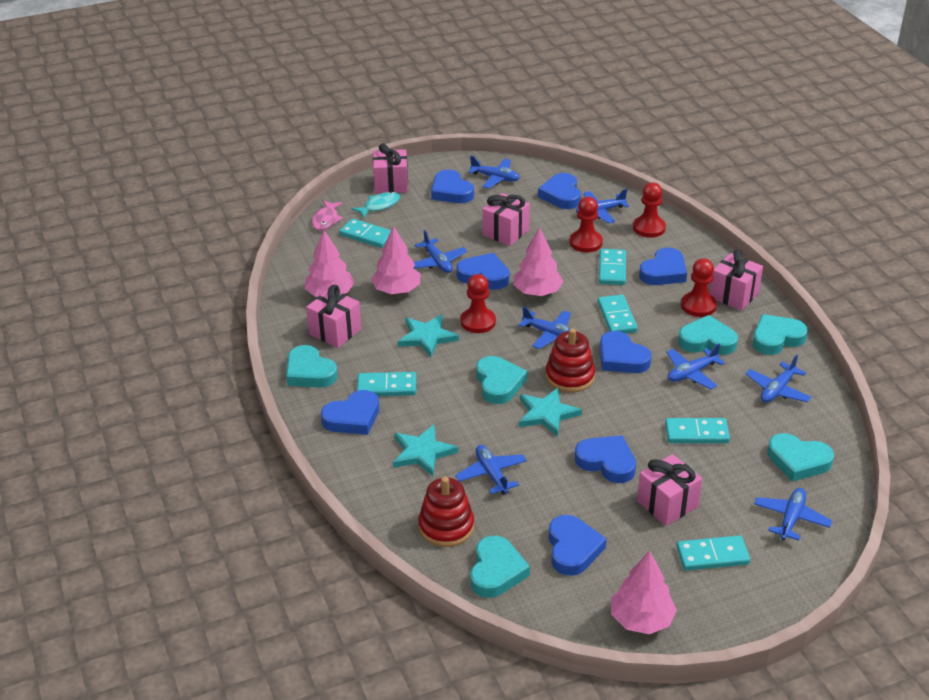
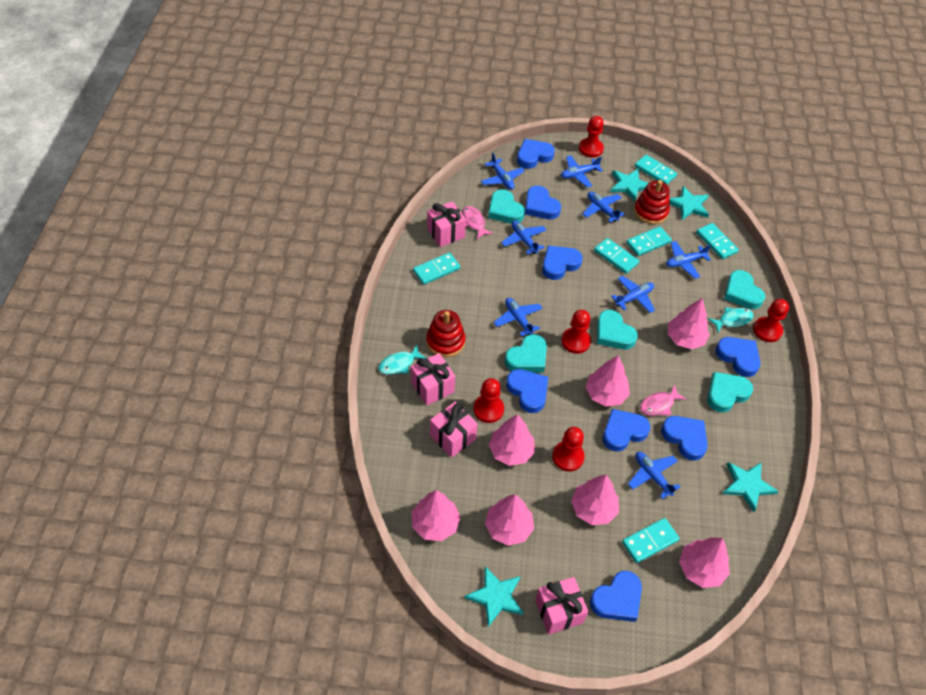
pink fish: 1 -> 2
pink gift: 5 -> 4
pink tree: 4 -> 7
red pawn: 4 -> 5
turquoise fish: 1 -> 2
turquoise heart: 6 -> 5
turquoise star: 3 -> 4

